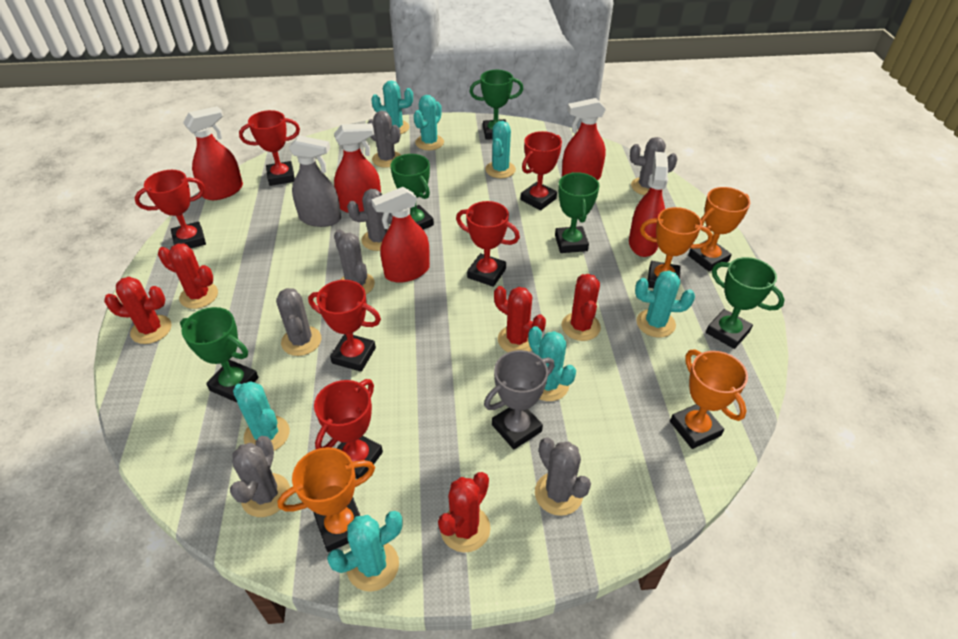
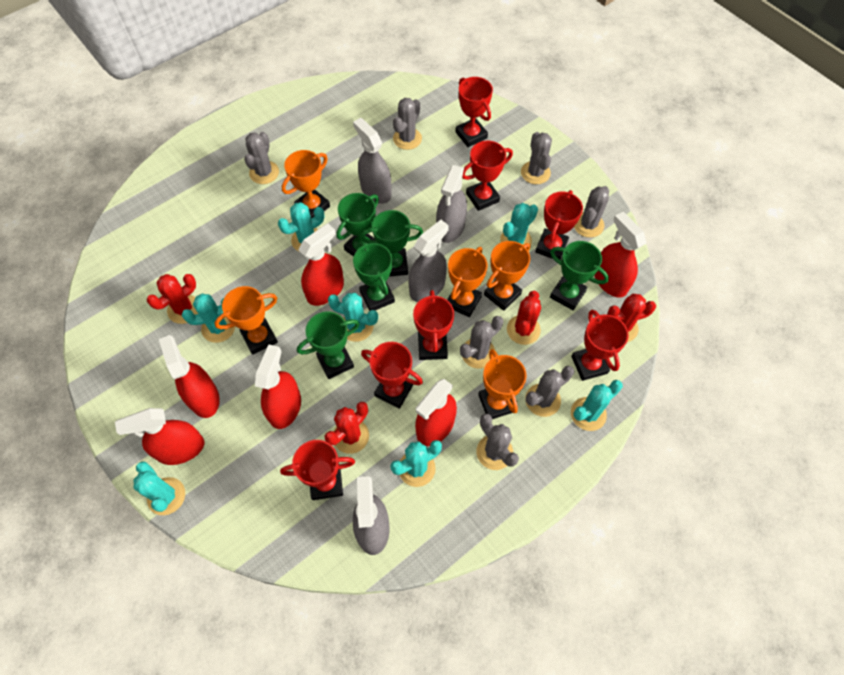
grey spray bottle: 1 -> 4
grey trophy: 1 -> 0
orange trophy: 4 -> 5
red cactus: 5 -> 4
red spray bottle: 5 -> 6
red trophy: 6 -> 7

